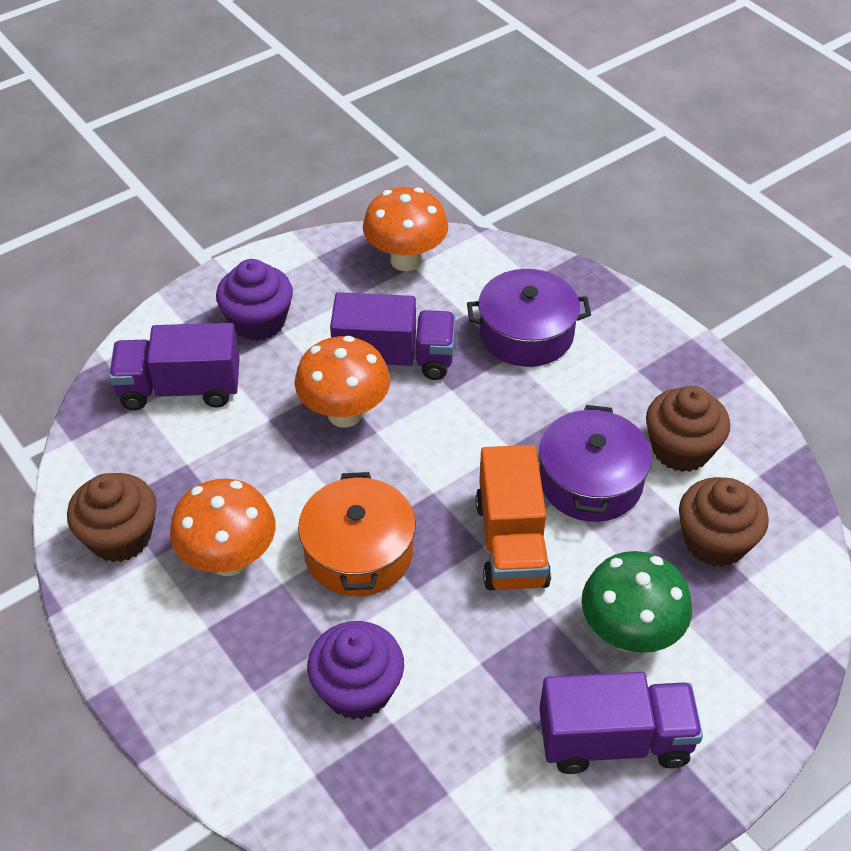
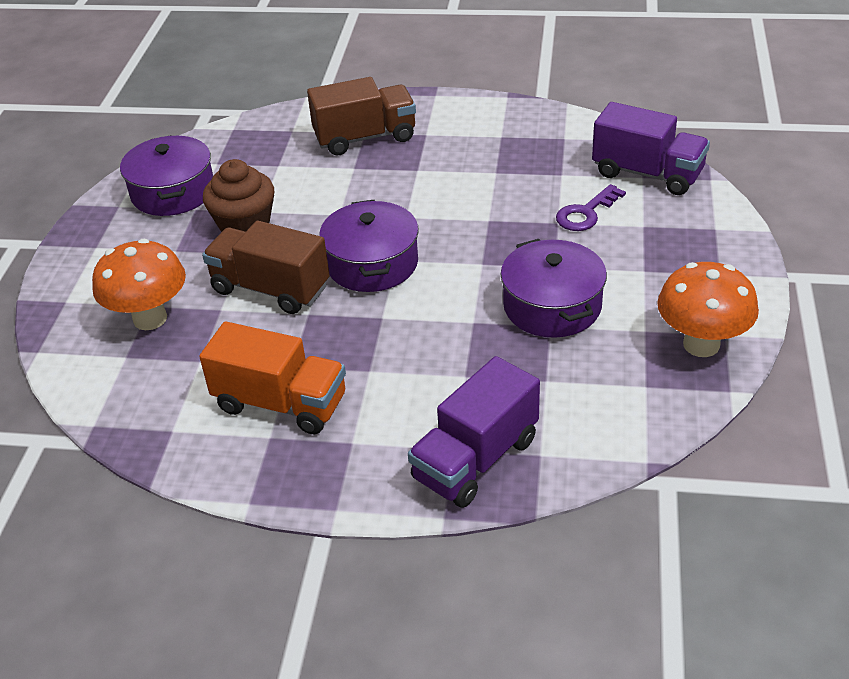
brown cupcake: 3 -> 1
brown truck: 0 -> 2
green mushroom: 1 -> 0
orange mushroom: 3 -> 2
orange pot: 1 -> 0
purple cupcake: 2 -> 0
purple key: 0 -> 1
purple pot: 2 -> 3
purple truck: 3 -> 2

